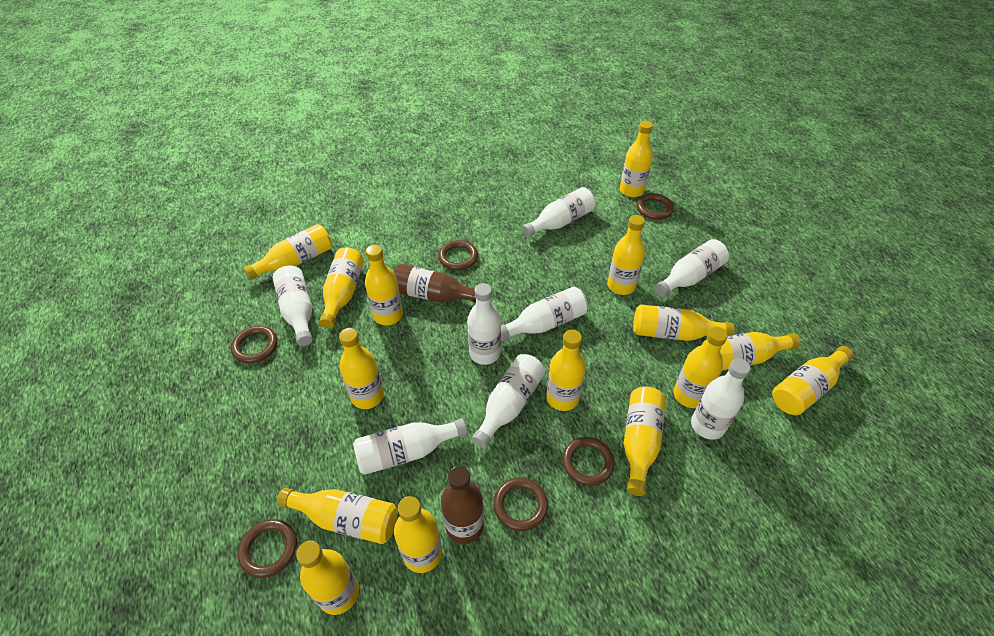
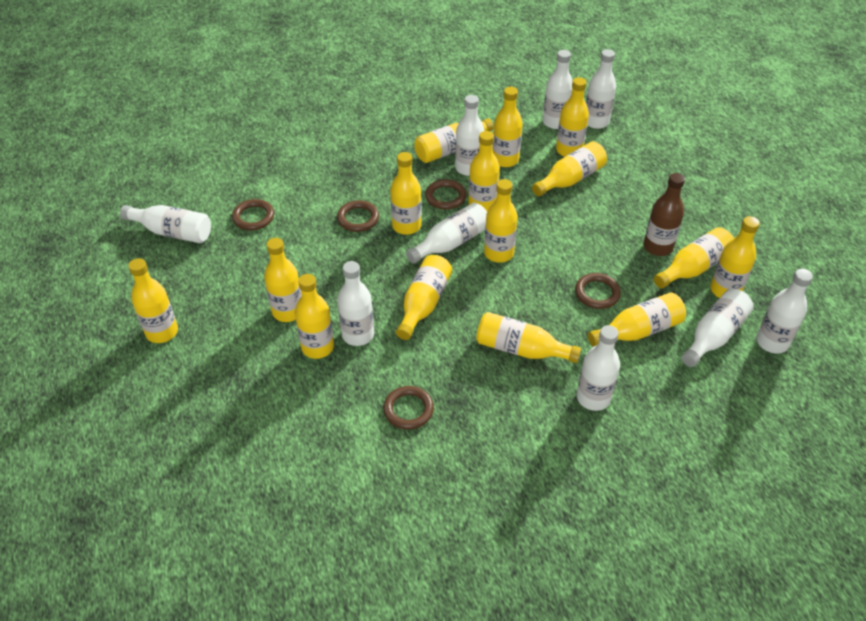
brown bottle: 2 -> 1
brown ring: 6 -> 5
white bottle: 8 -> 9

